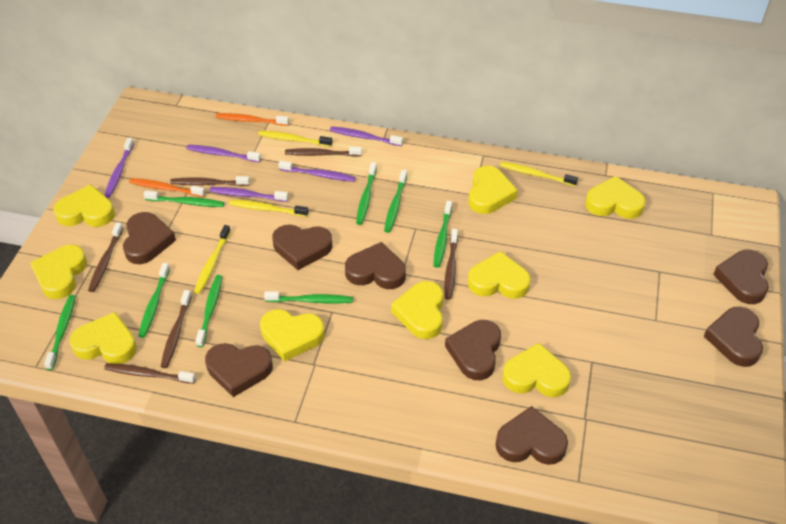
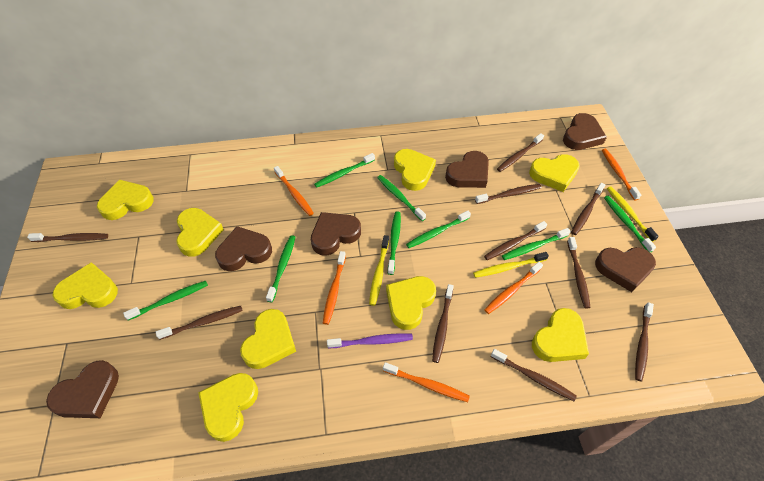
brown heart: 8 -> 6
brown toothbrush: 6 -> 10
orange toothbrush: 2 -> 5
purple toothbrush: 5 -> 1
yellow toothbrush: 4 -> 3

